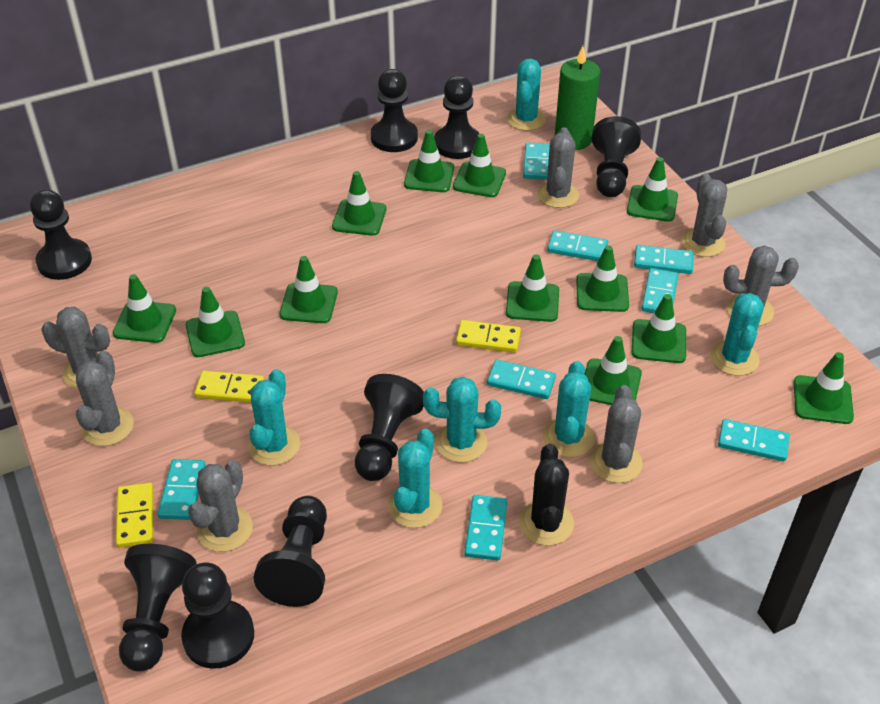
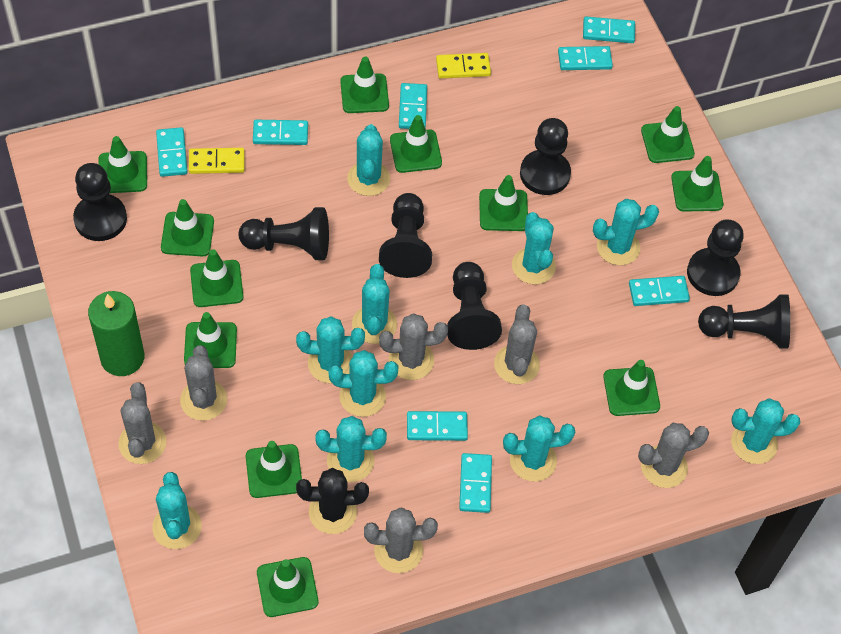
black pawn: 8 -> 7
grey cactus: 7 -> 6
turquoise cactus: 6 -> 10
yellow domino: 3 -> 2

